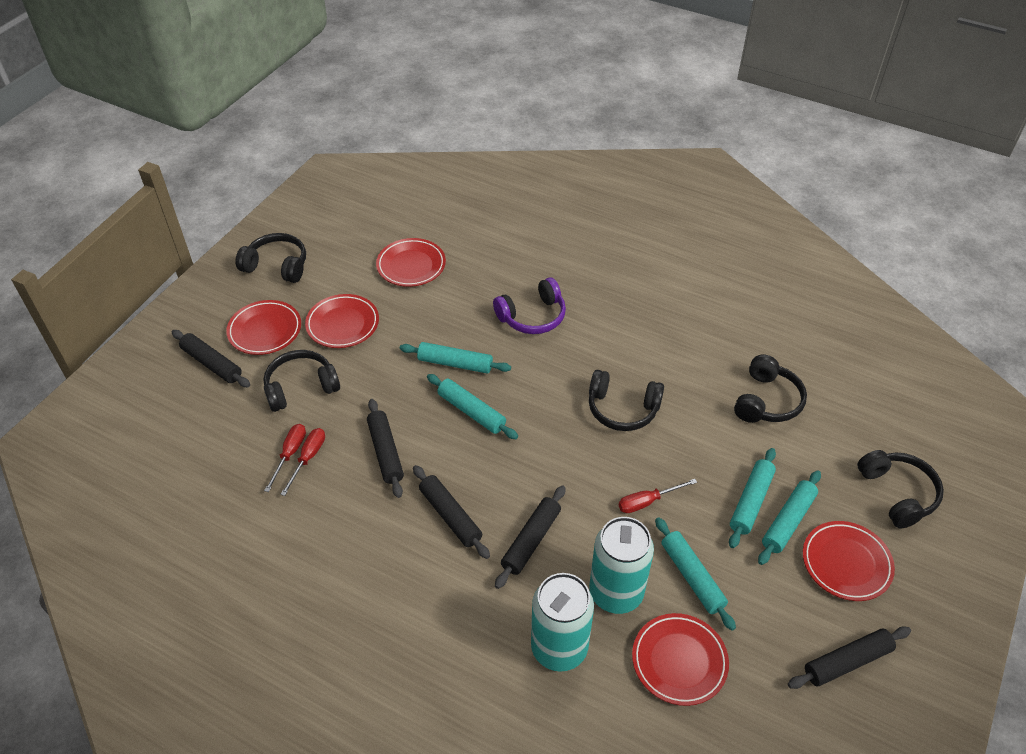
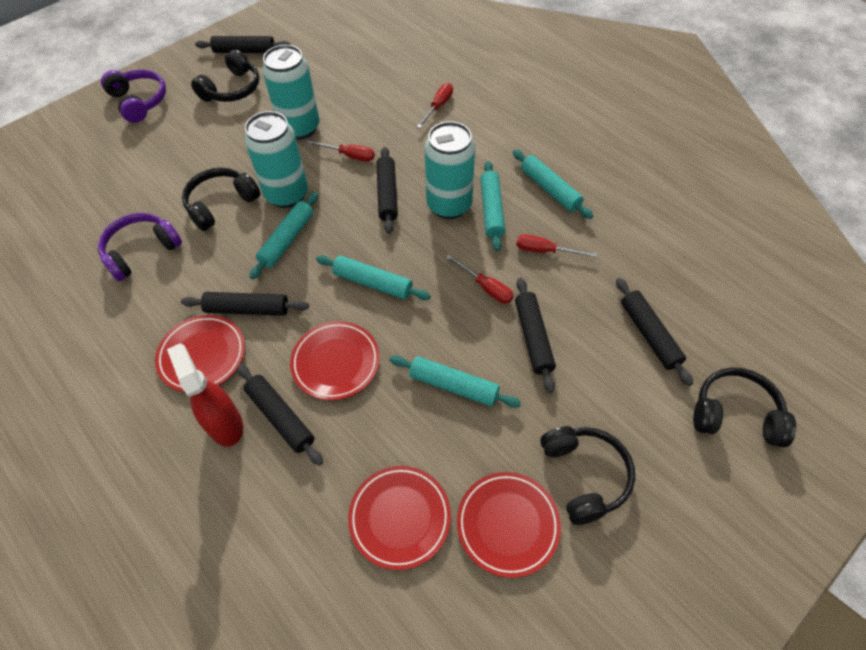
black headphones: 5 -> 4
black rolling pin: 5 -> 6
purple headphones: 1 -> 2
red plate: 5 -> 4
red screwdriver: 3 -> 4
red spray bottle: 0 -> 1
turquoise can: 2 -> 3

